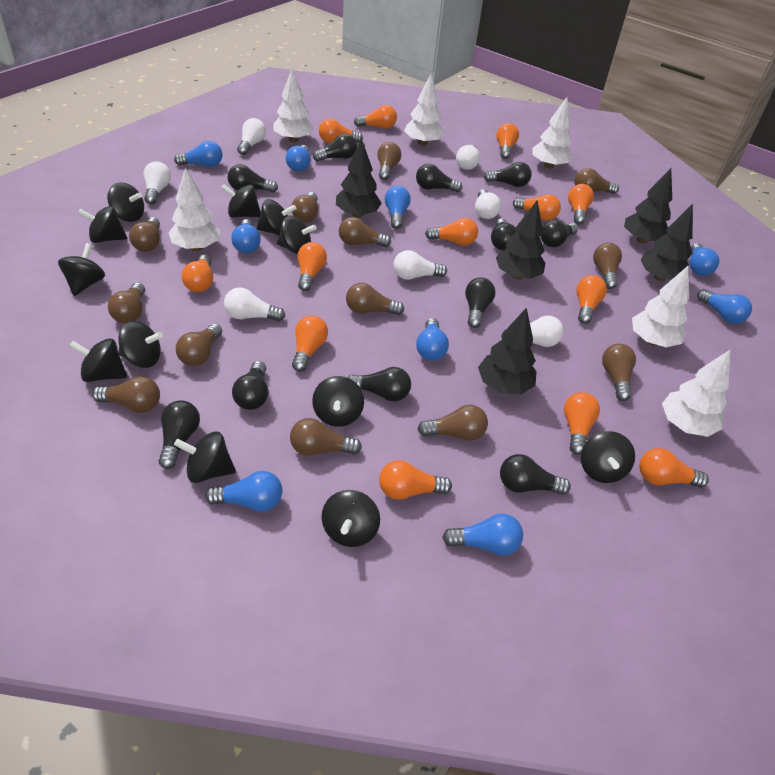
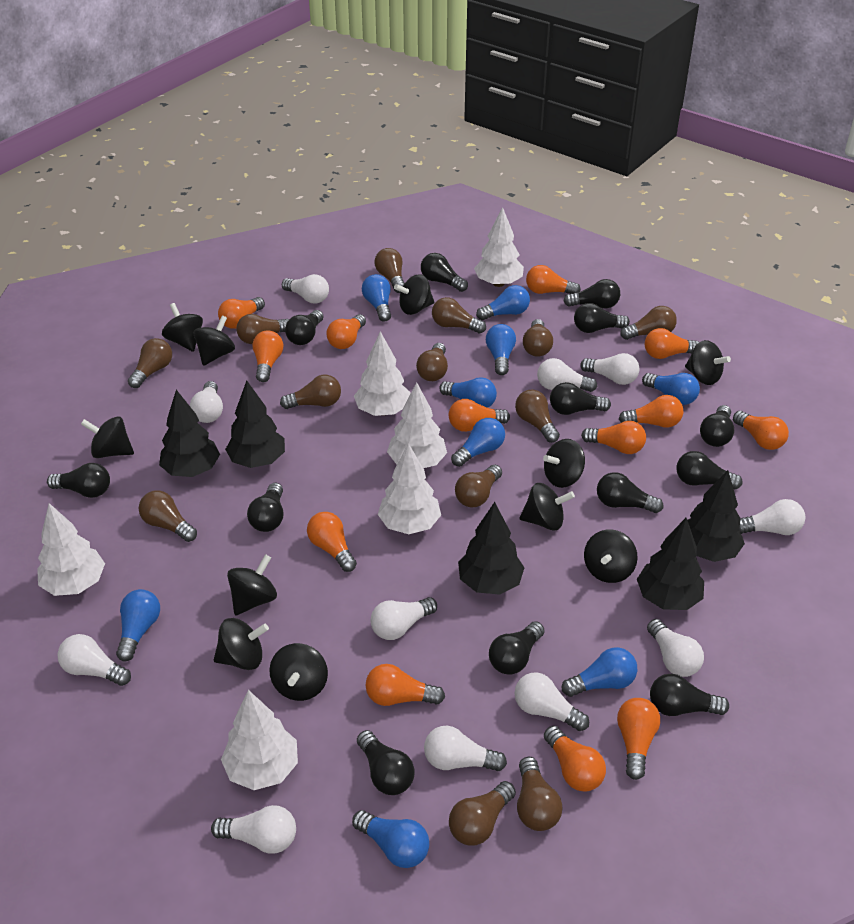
black light bulb: 11 -> 13
black spinning top: 12 -> 11
white light bulb: 7 -> 11

